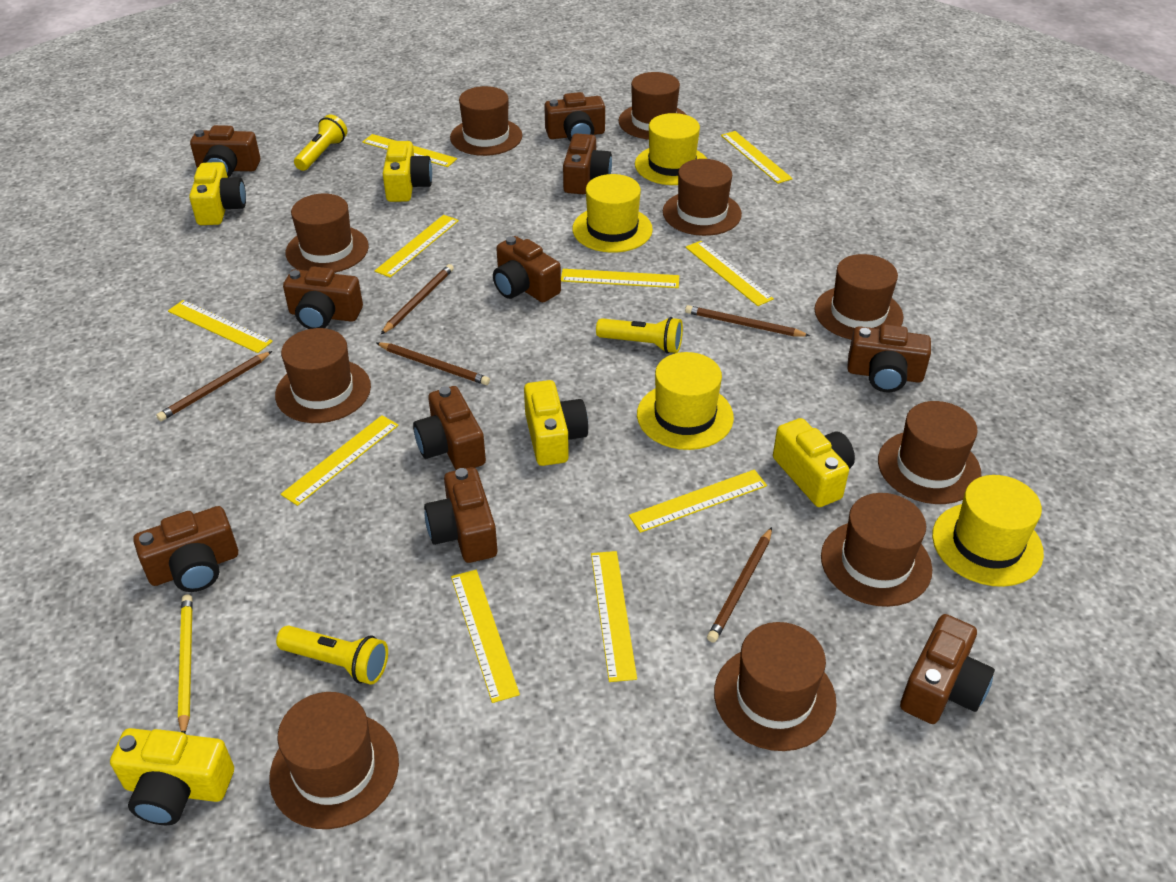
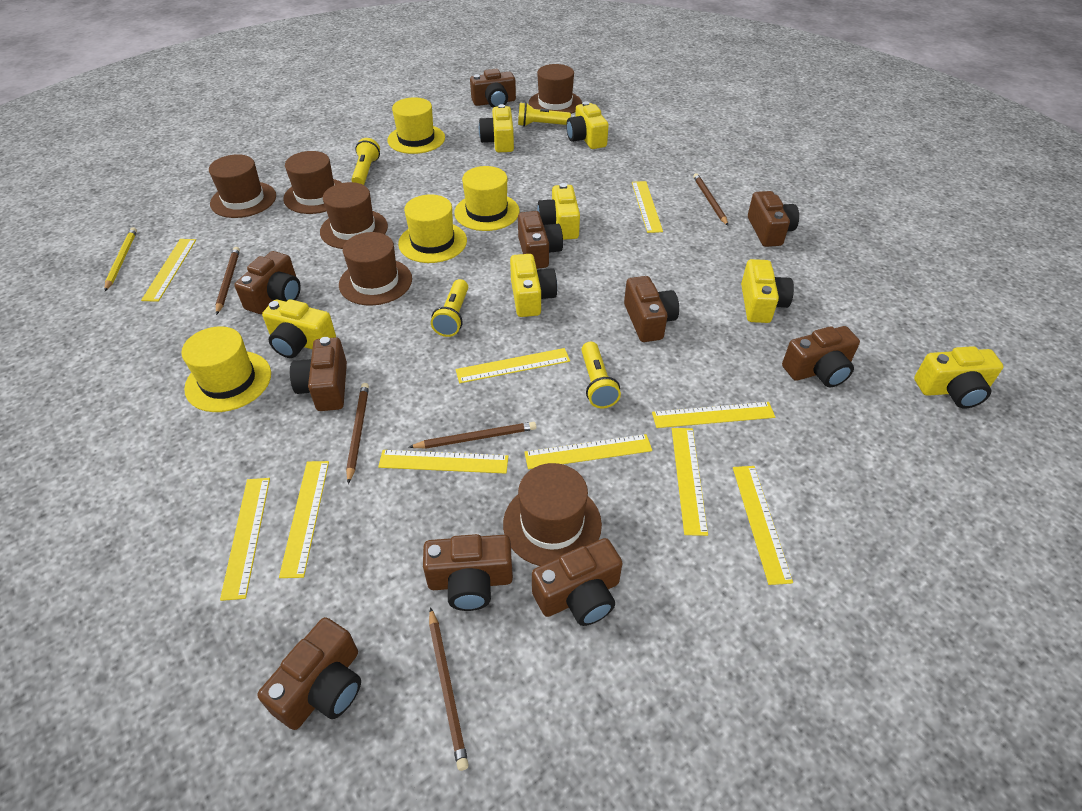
brown hat: 10 -> 6
yellow camera: 5 -> 7
yellow flashlight: 3 -> 4

